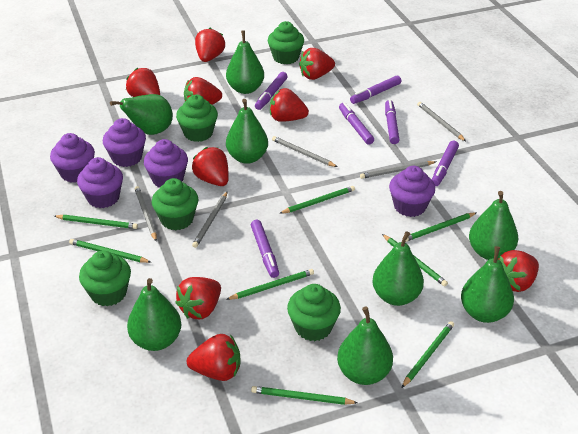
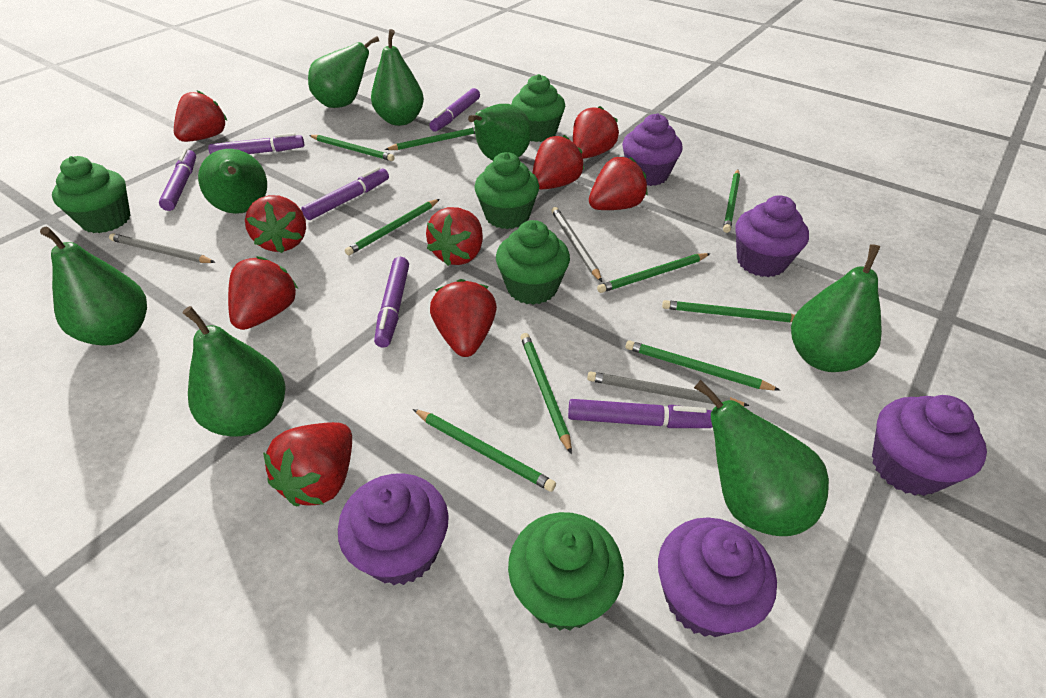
green pencil: 8 -> 9
grey pencil: 5 -> 3

